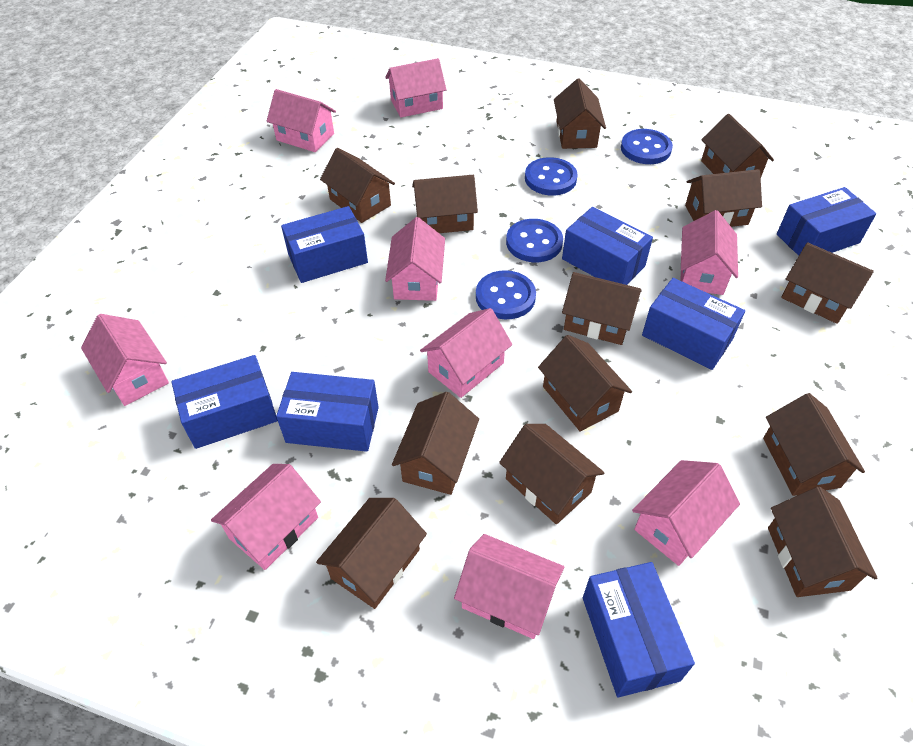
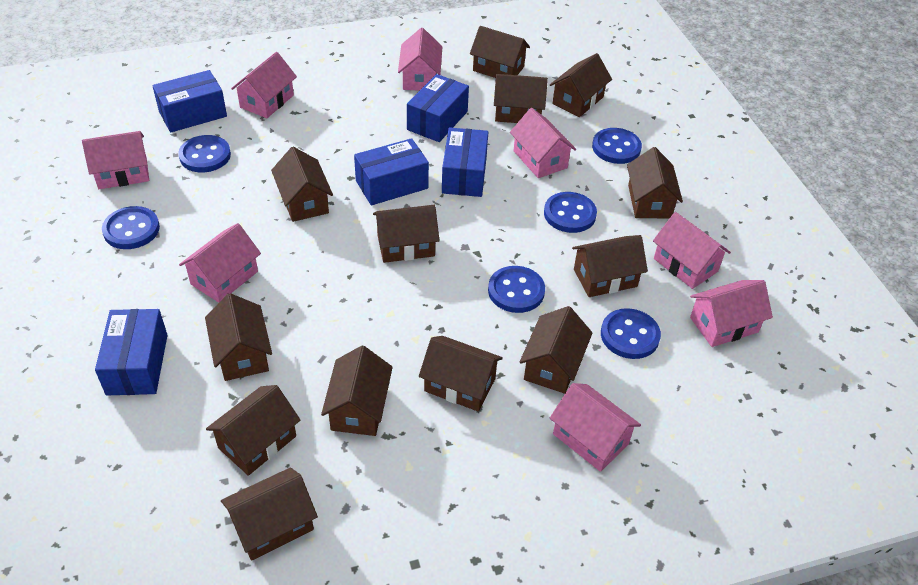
blue box: 7 -> 5
blue button: 4 -> 6
pink house: 9 -> 8

